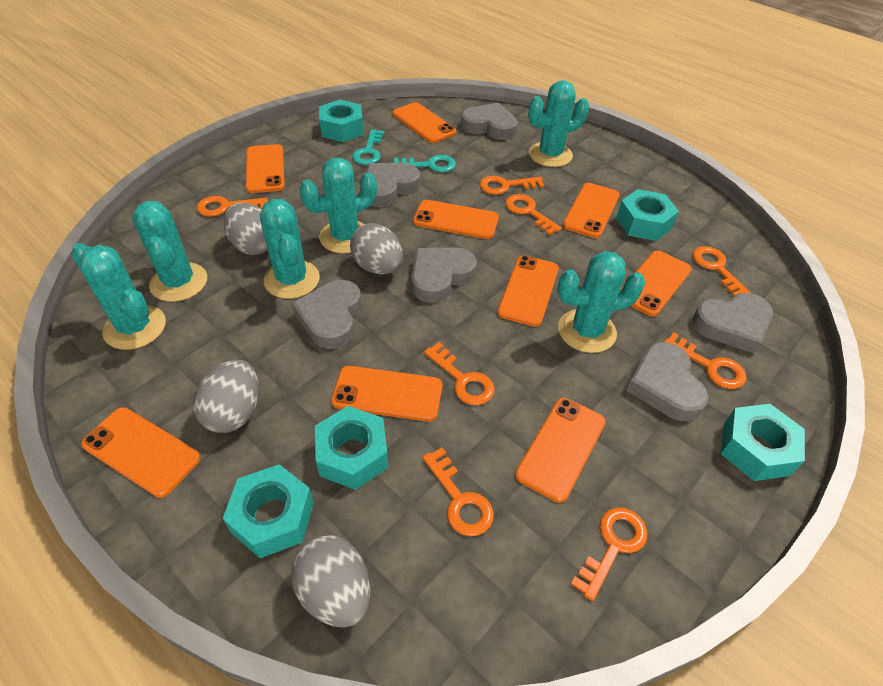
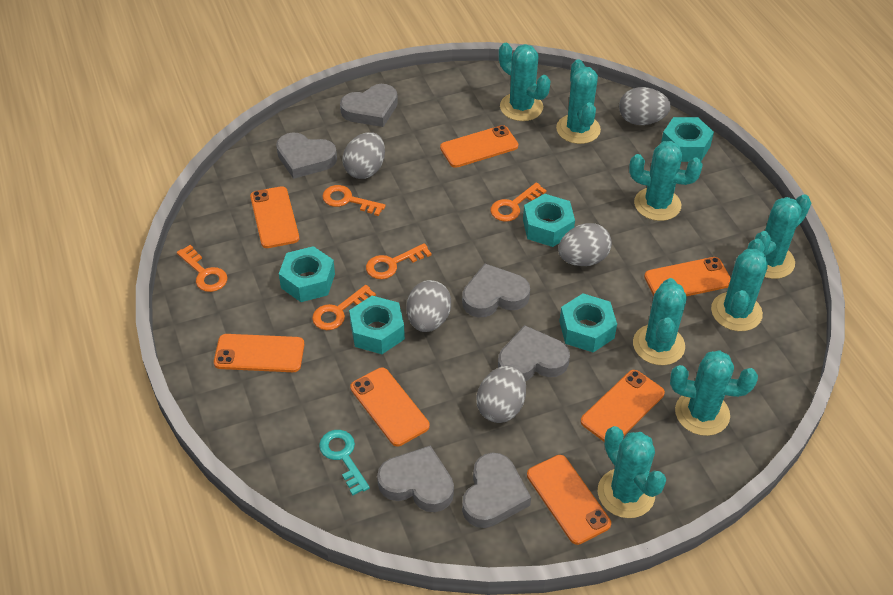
grey egg: 4 -> 5
orange key: 8 -> 5
orange phone: 9 -> 7
turquoise cactus: 6 -> 8
turquoise key: 2 -> 1

